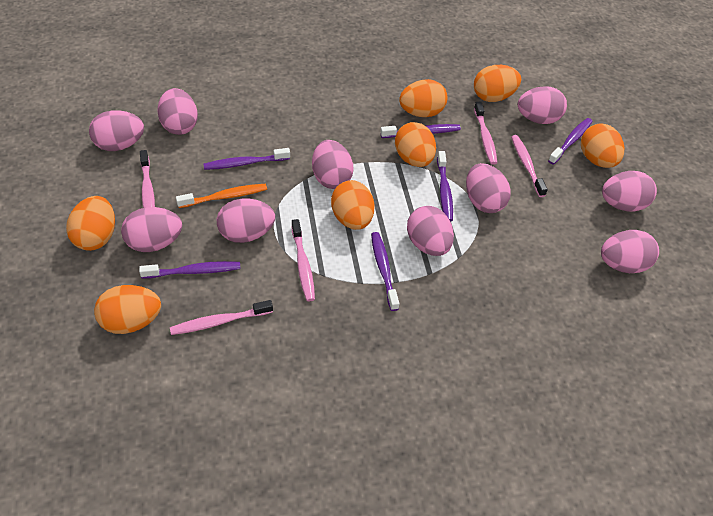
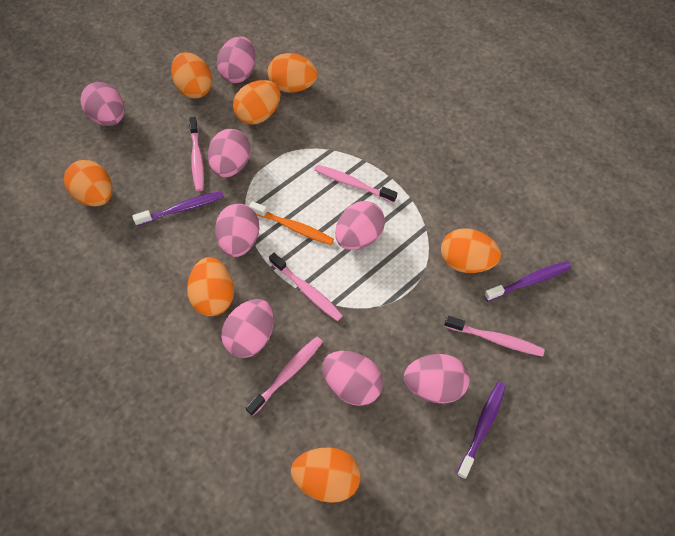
pink egg: 10 -> 8
purple toothbrush: 6 -> 3

